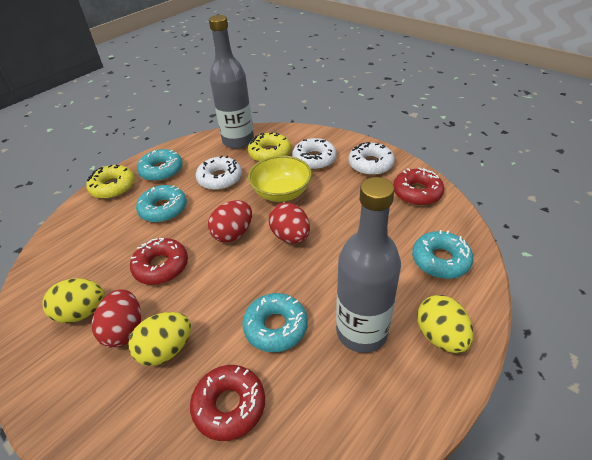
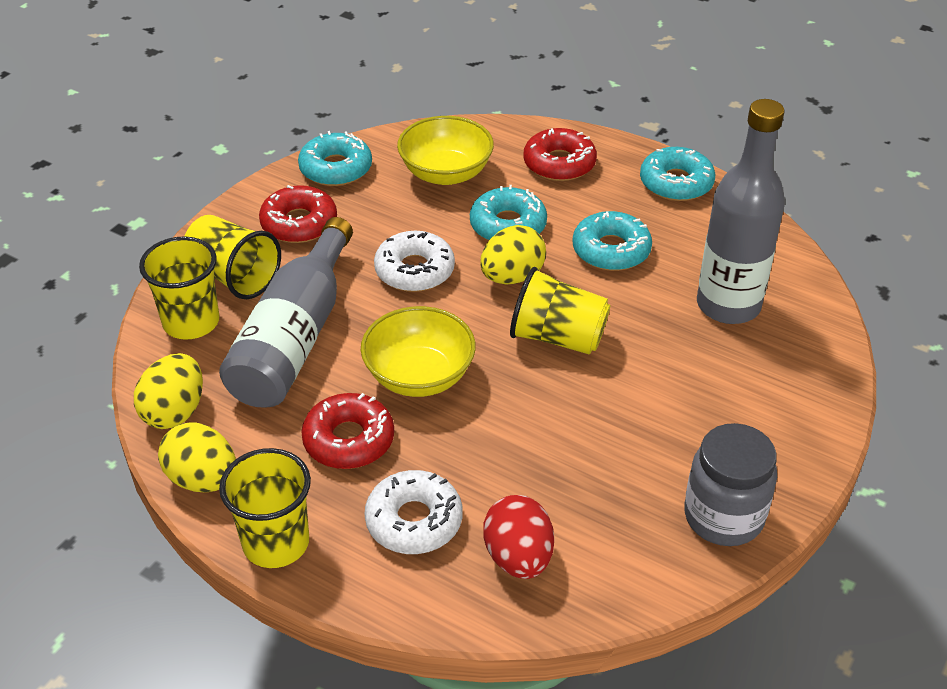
grey jar: 0 -> 1
red egg: 3 -> 1
white donut: 3 -> 2
yellow bowl: 1 -> 2
yellow cup: 0 -> 4
yellow donut: 2 -> 0

